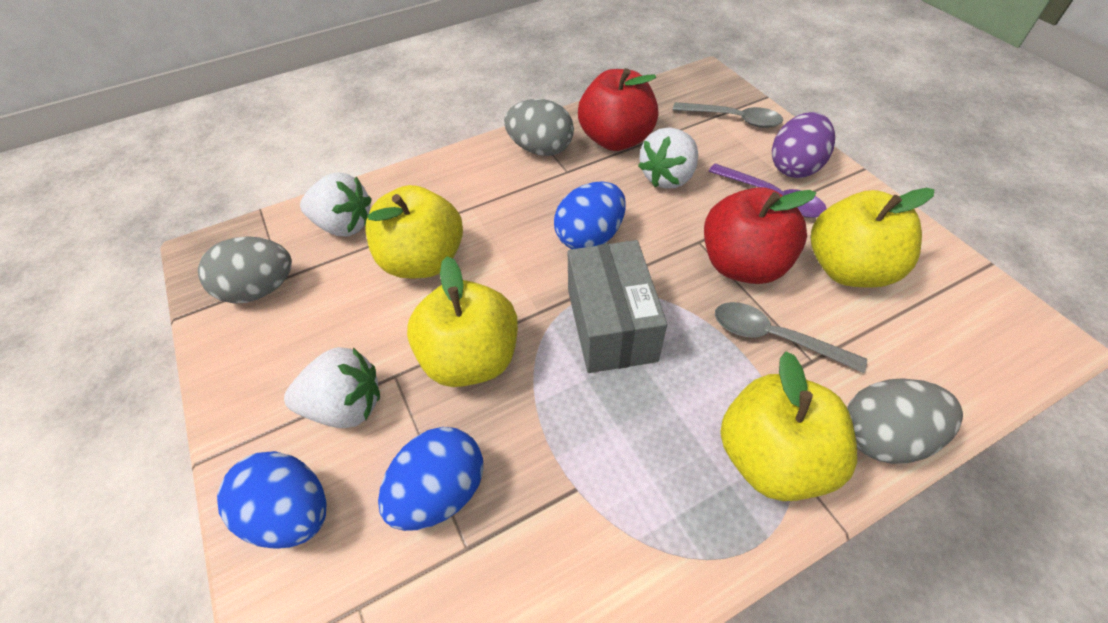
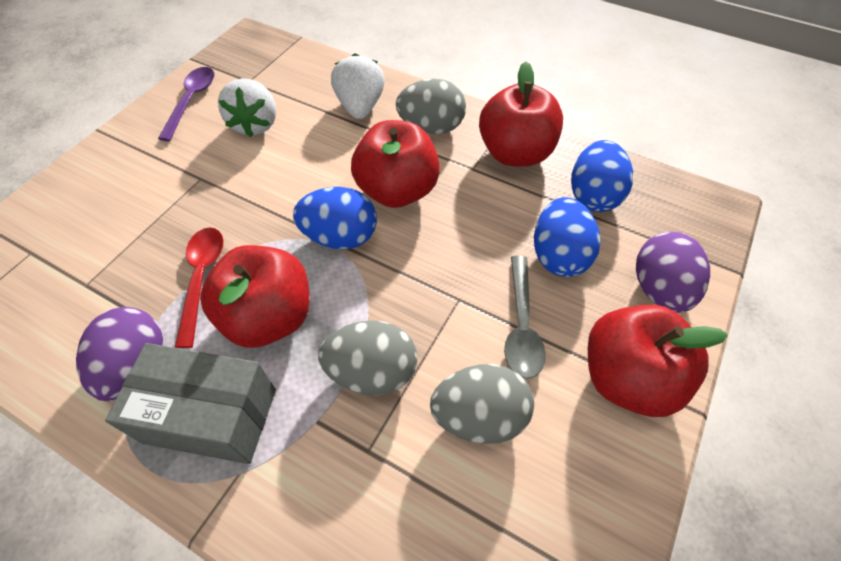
grey spoon: 2 -> 1
purple egg: 1 -> 2
red apple: 2 -> 4
red spoon: 0 -> 1
white strawberry: 3 -> 2
yellow apple: 4 -> 0

